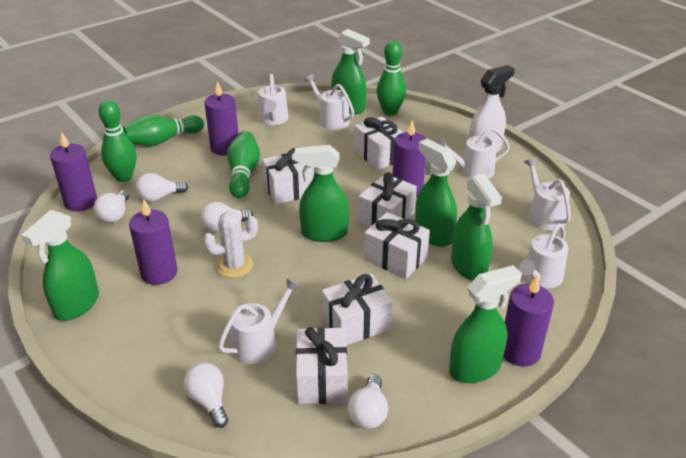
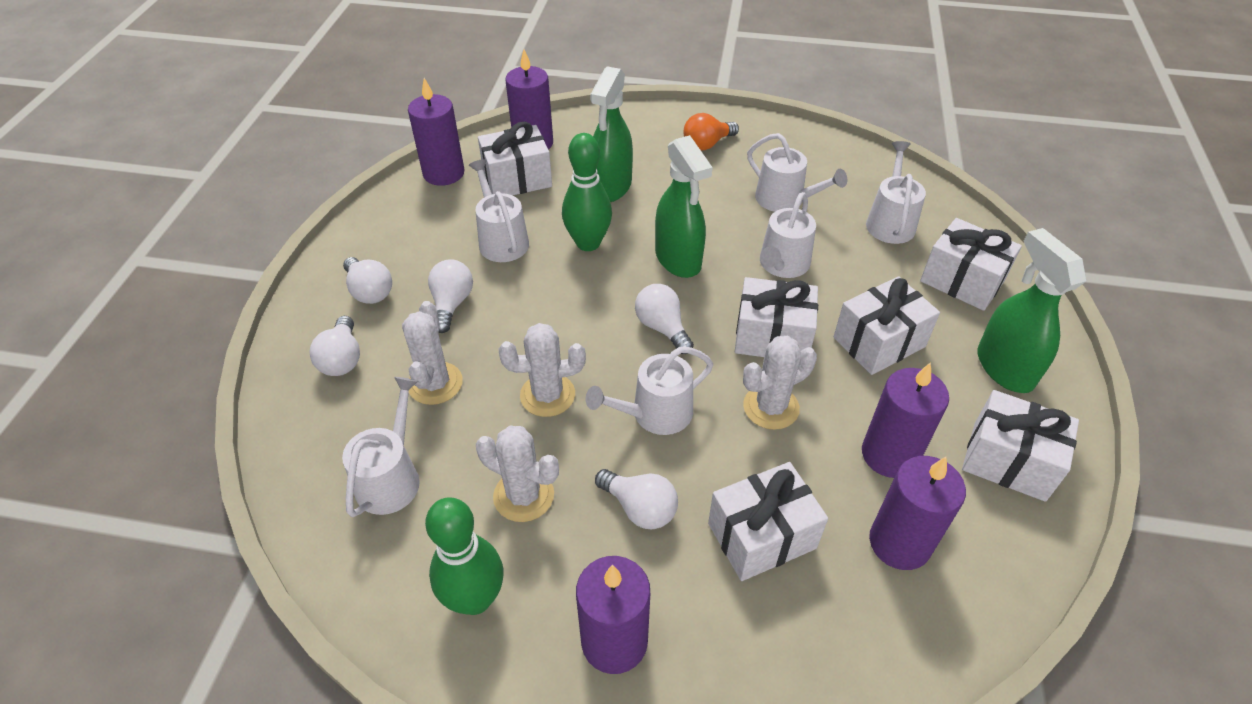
green bowling pin: 4 -> 2
green spray bottle: 6 -> 3
orange light bulb: 0 -> 1
white cactus: 1 -> 4
white spray bottle: 1 -> 0

